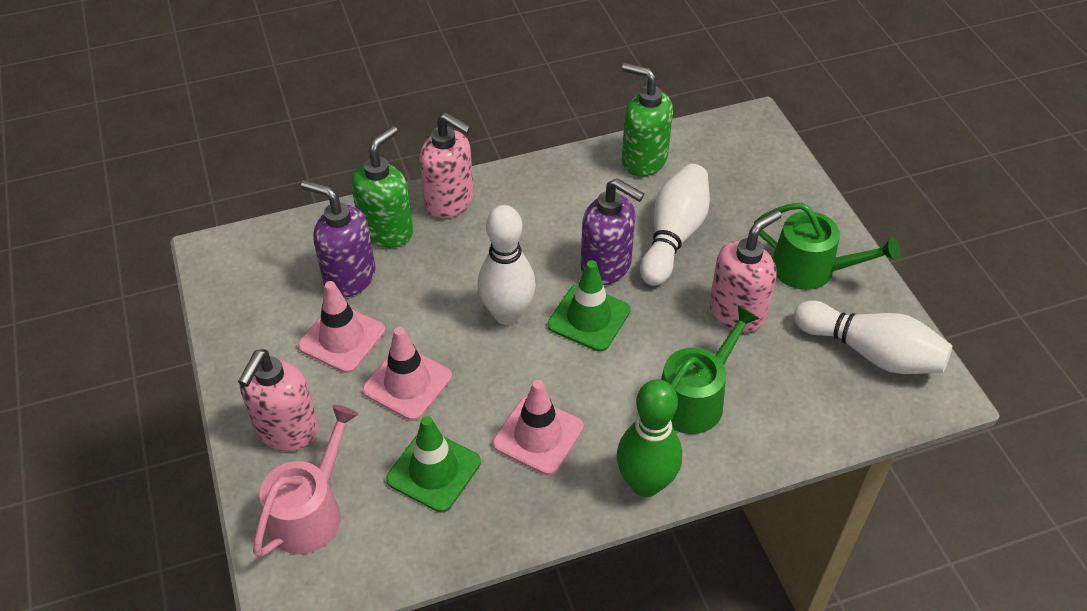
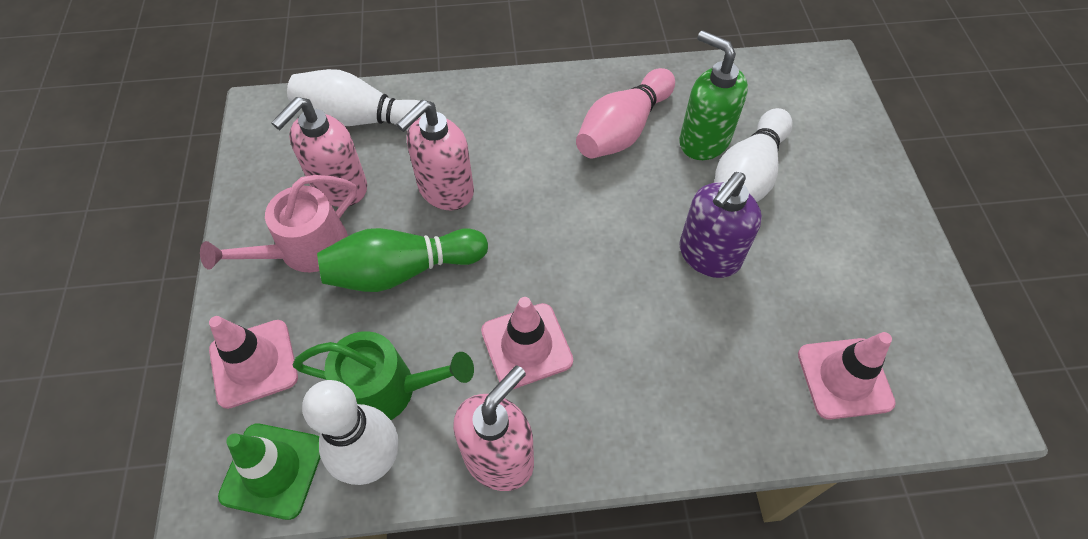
green soap dispenser: 2 -> 1
green traffic cone: 2 -> 1
green watering can: 2 -> 1
pink bowling pin: 0 -> 1
purple soap dispenser: 2 -> 1

